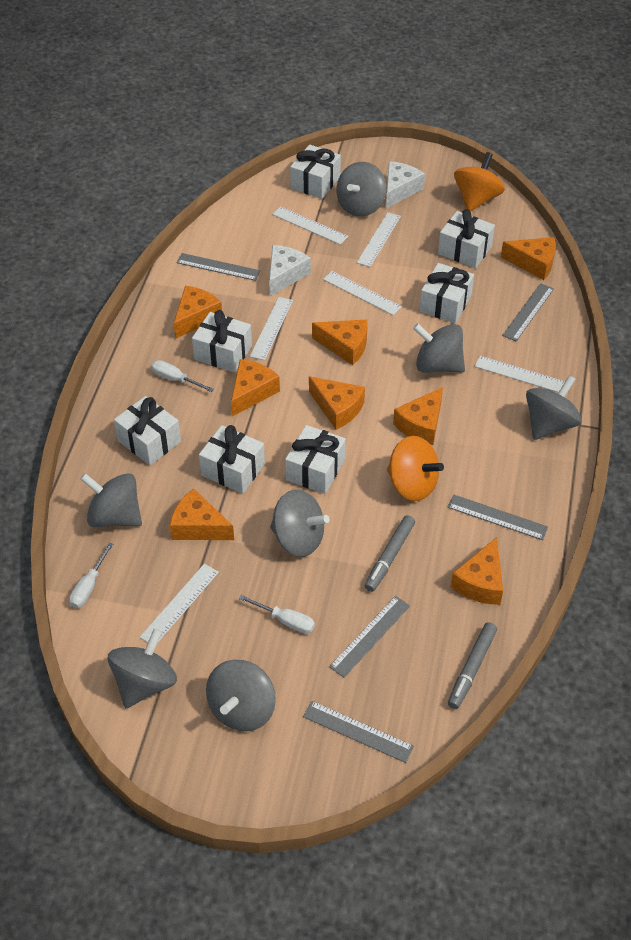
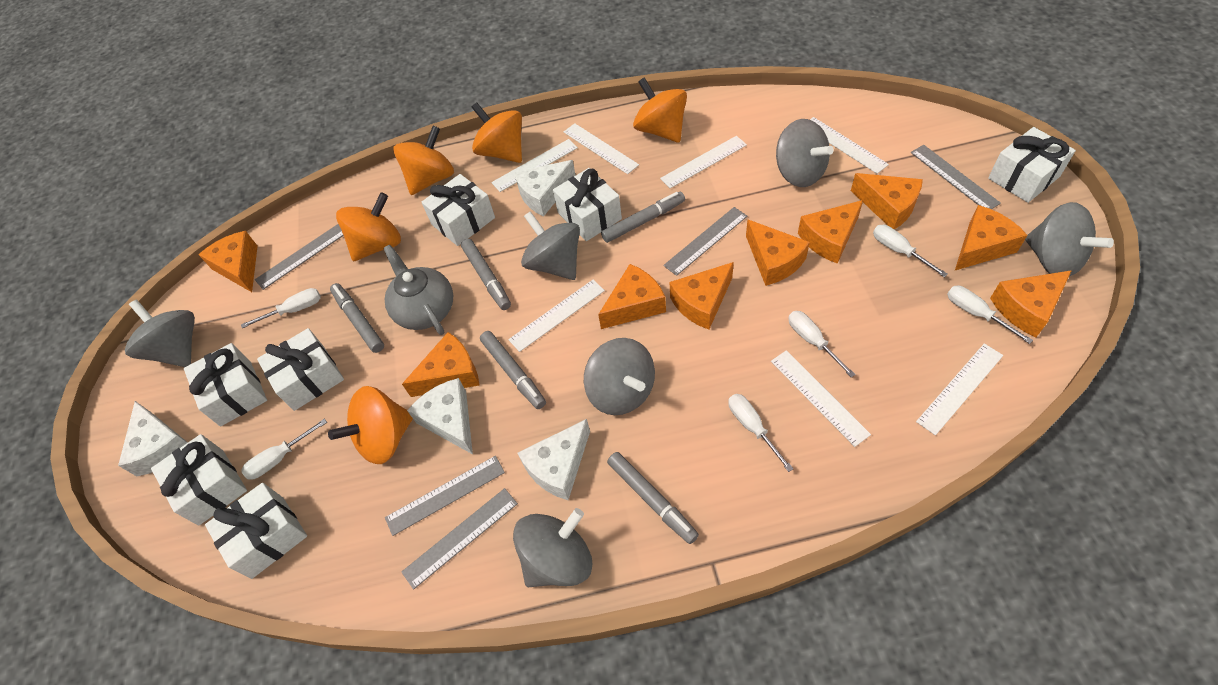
grey marker: 2 -> 5
grey spinning top: 7 -> 6
grey teapot: 0 -> 1
orange cheese: 8 -> 9
orange spinning top: 2 -> 5
white cheese: 2 -> 4
white ruler: 6 -> 7
white screwdriver: 3 -> 6

